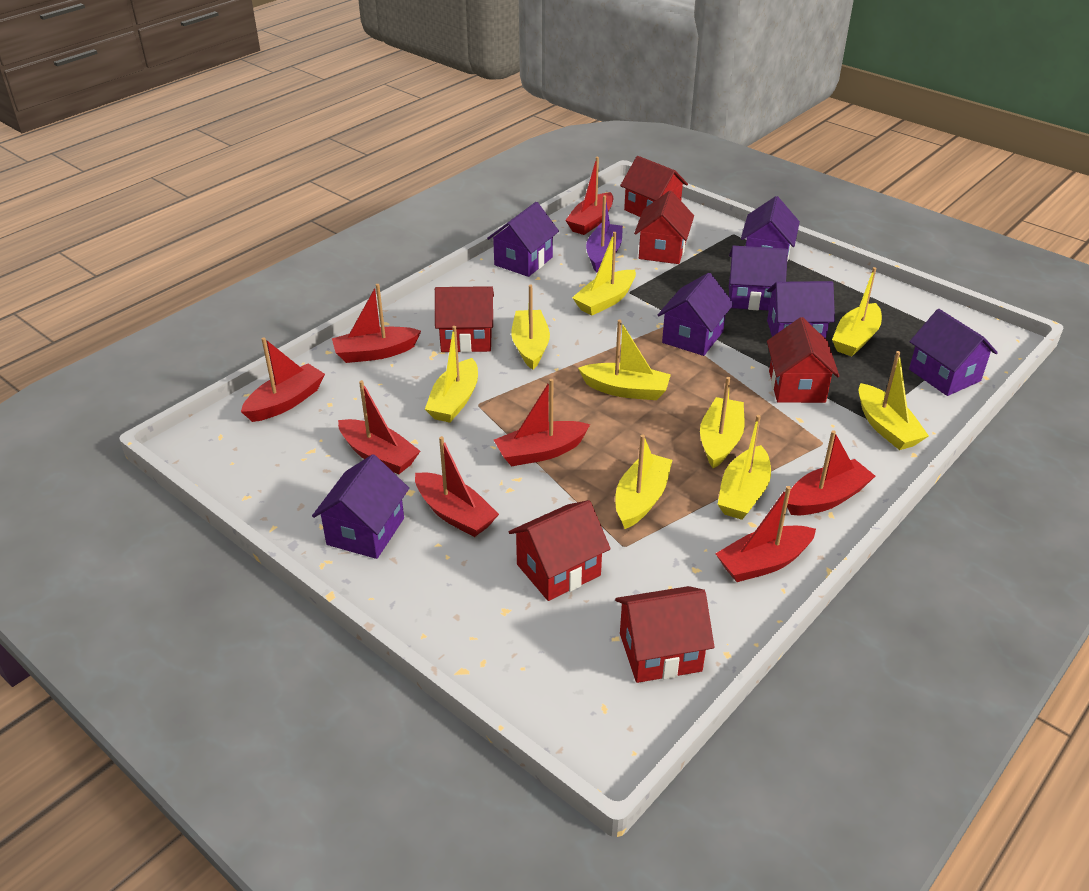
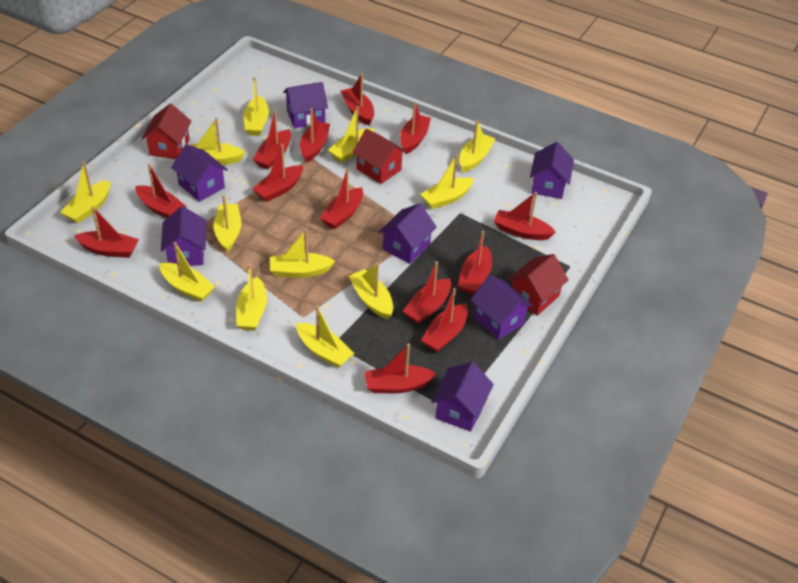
purple boat: 1 -> 0
red boat: 8 -> 13
red house: 6 -> 3
yellow boat: 9 -> 12

